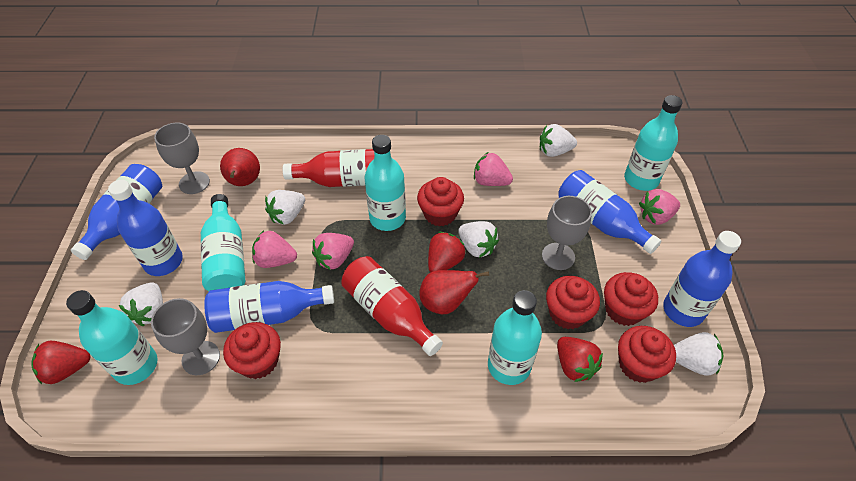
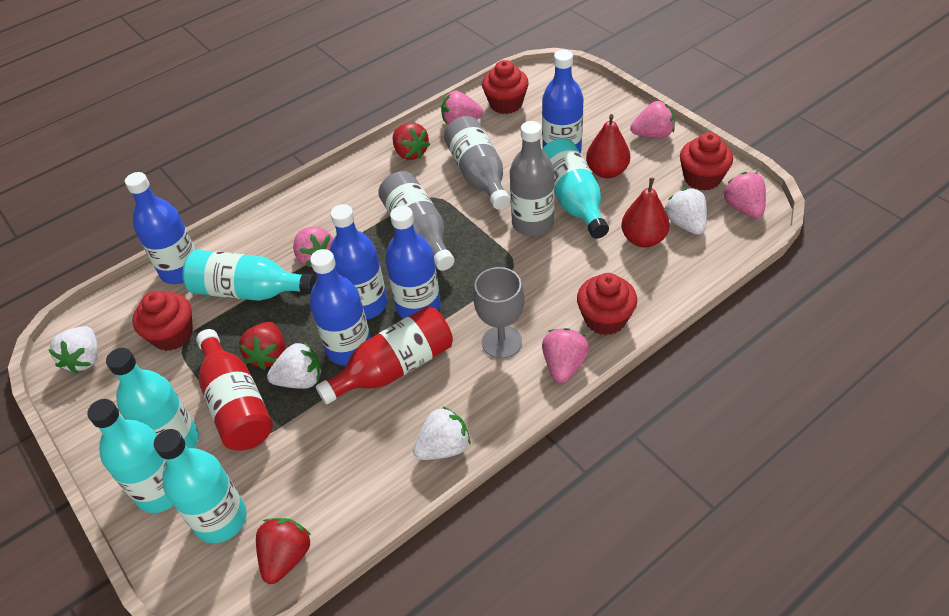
grey bottle: 0 -> 3
grey goblet: 3 -> 1
pink strawberry: 4 -> 5
red cupcake: 5 -> 4
white strawberry: 5 -> 4

